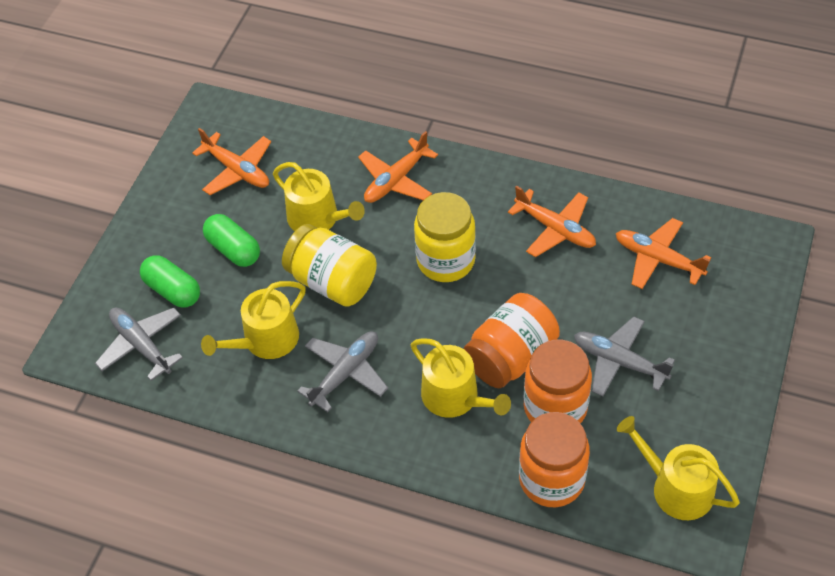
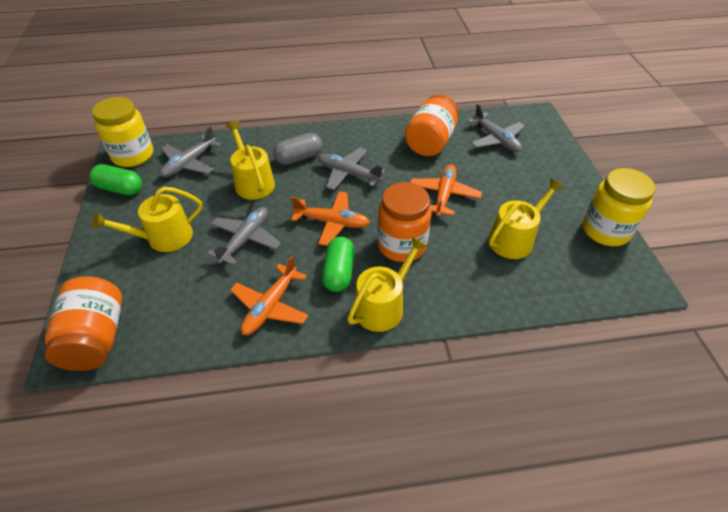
grey capsule: 0 -> 1
grey plane: 3 -> 4
orange plane: 4 -> 3

